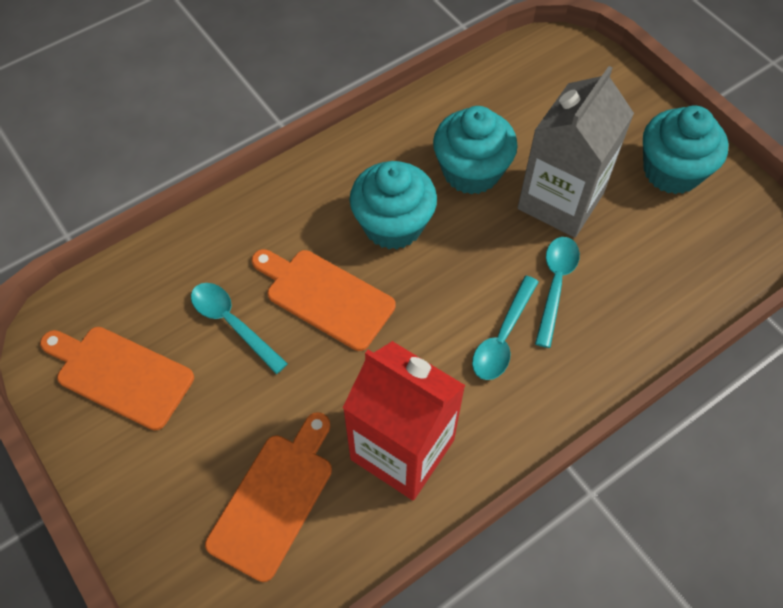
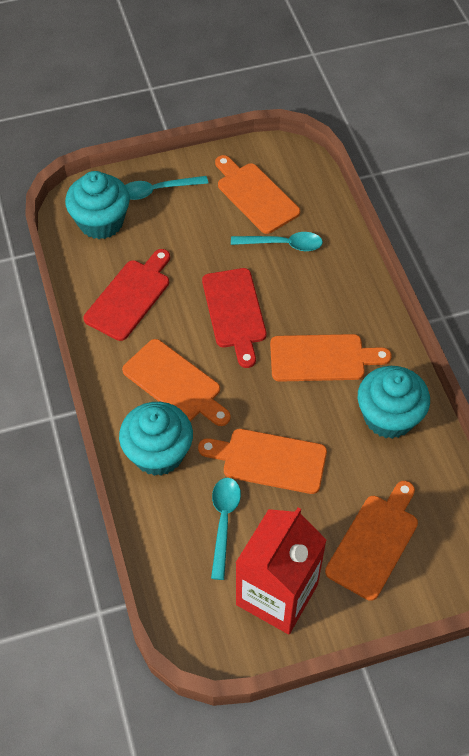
grey carton: 1 -> 0
orange cutting board: 3 -> 5
red cutting board: 0 -> 2

